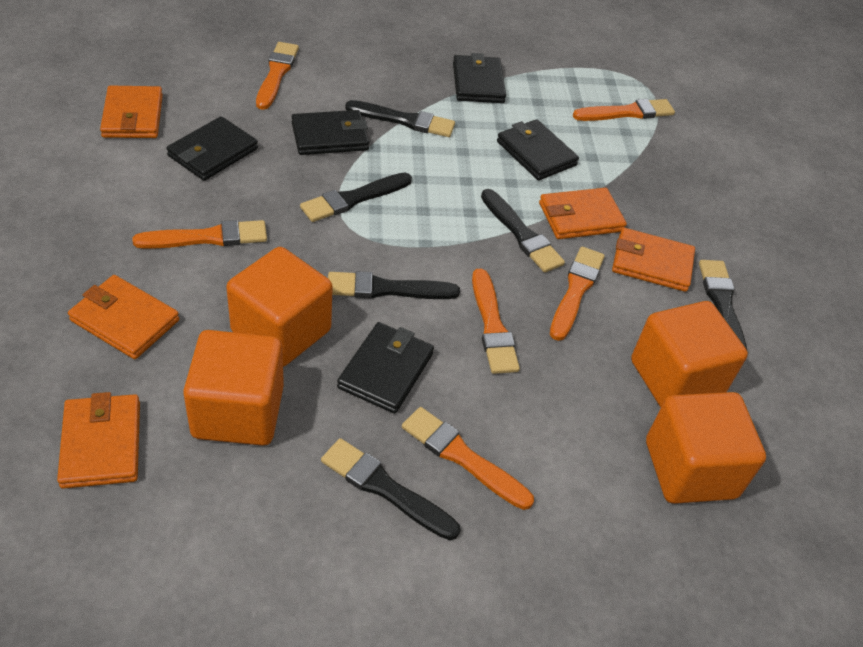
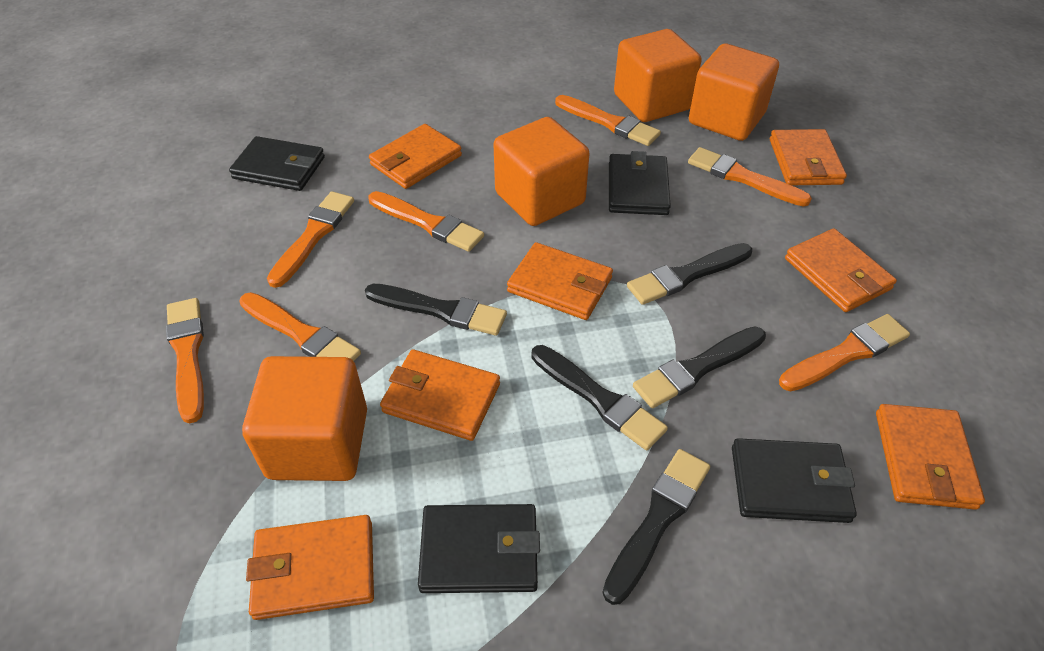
black brush: 6 -> 5
black wallet: 5 -> 4
orange brush: 6 -> 7
orange wallet: 5 -> 7

